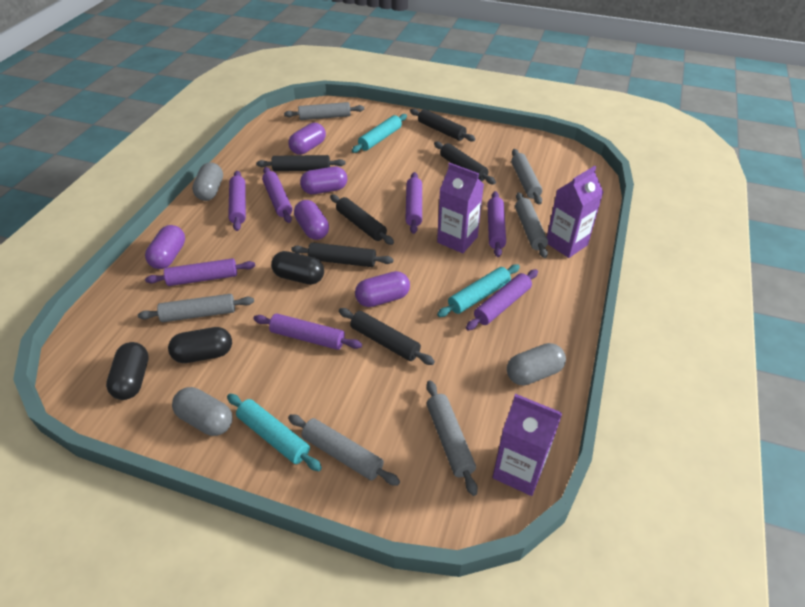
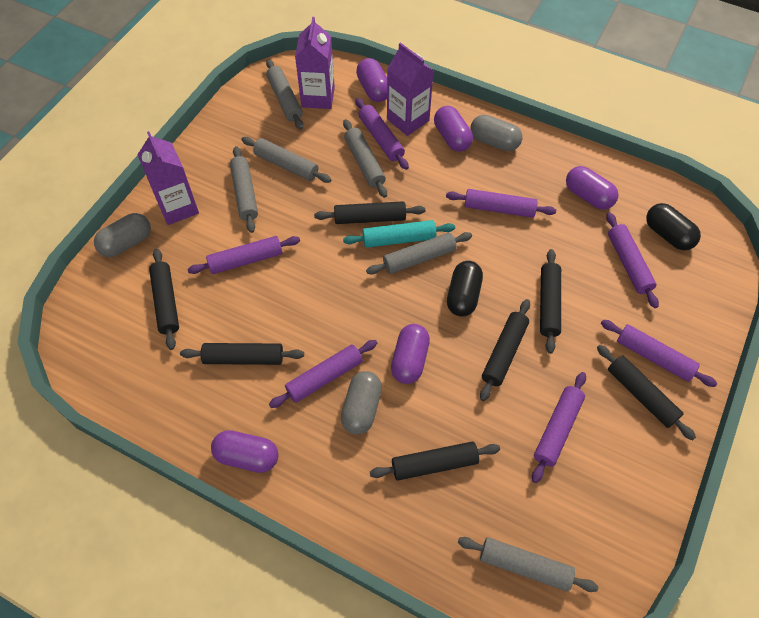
black capsule: 3 -> 2
black rolling pin: 6 -> 7
turquoise rolling pin: 3 -> 1

